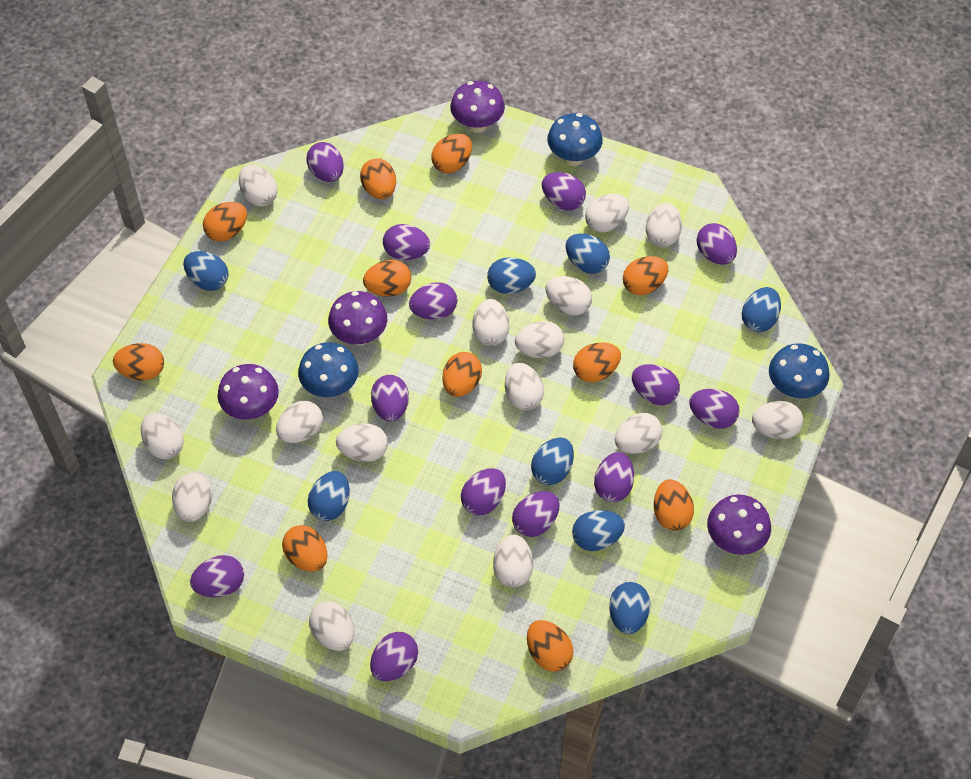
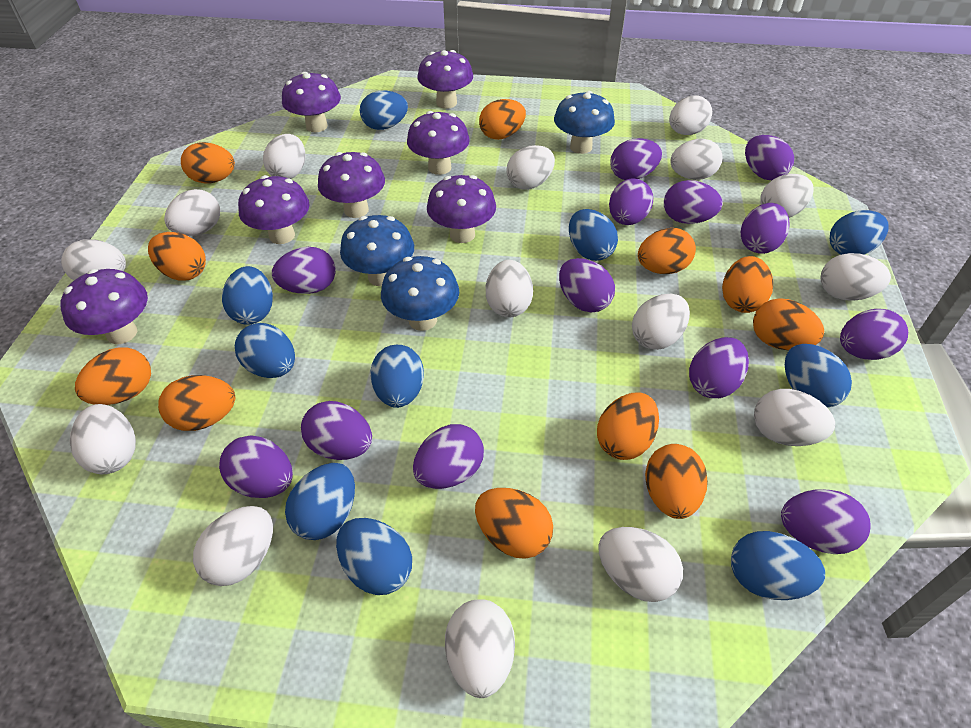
blue egg: 8 -> 10
purple mushroom: 4 -> 7

